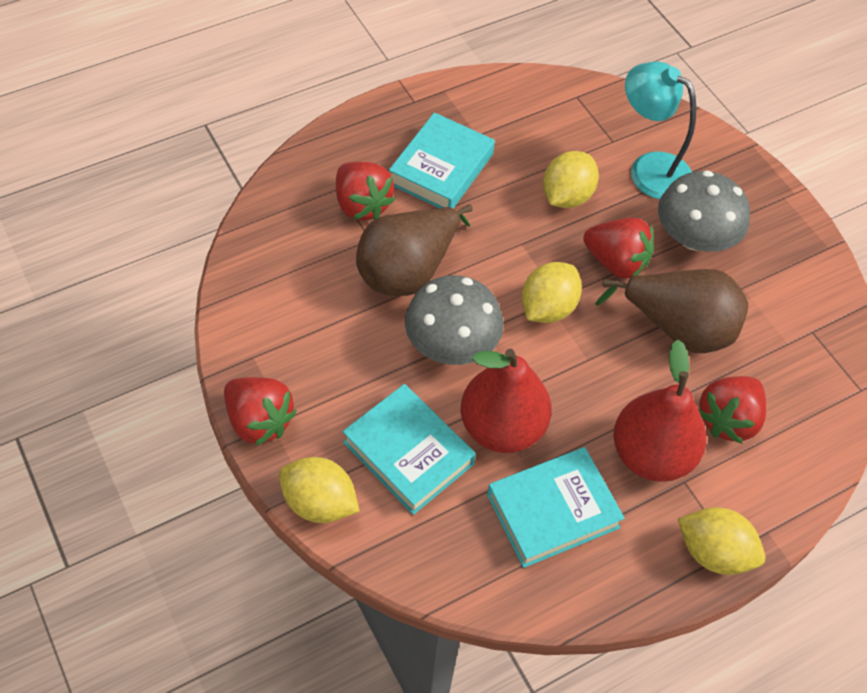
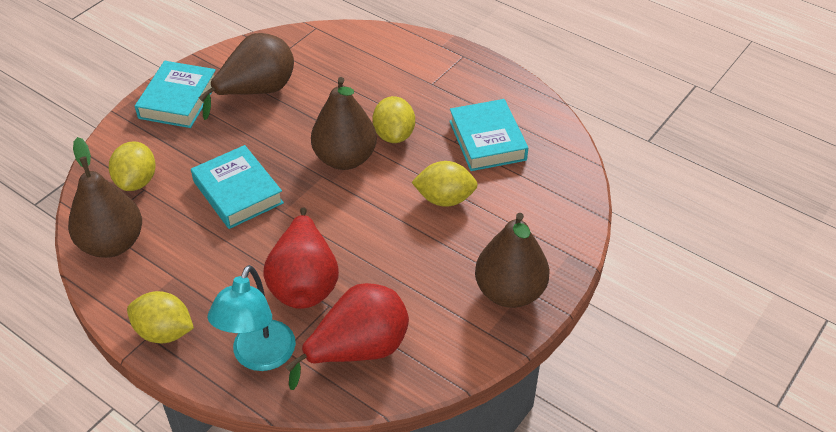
brown pear: 2 -> 4
grey mushroom: 2 -> 0
red strawberry: 4 -> 0

